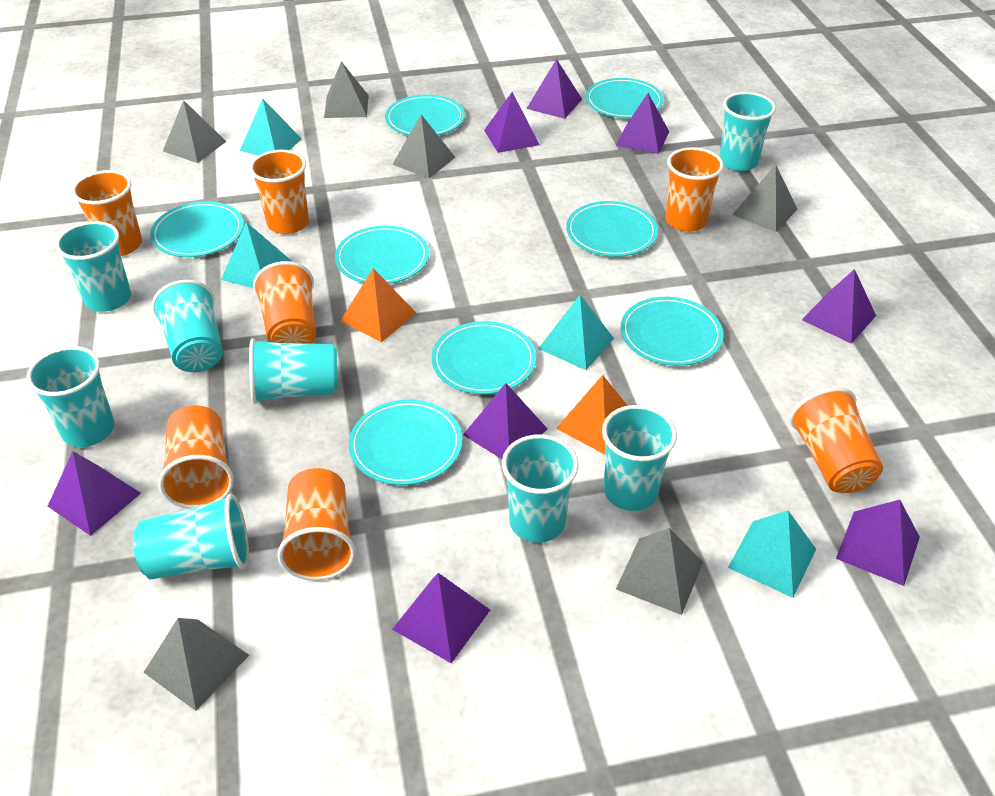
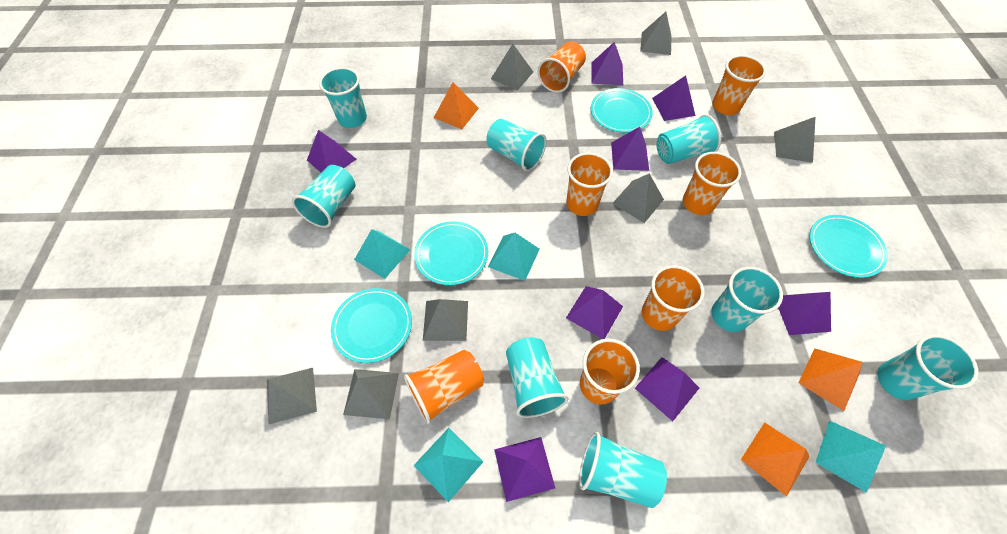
grey pyramid: 6 -> 7
orange pyramid: 2 -> 3
turquoise plate: 8 -> 4

